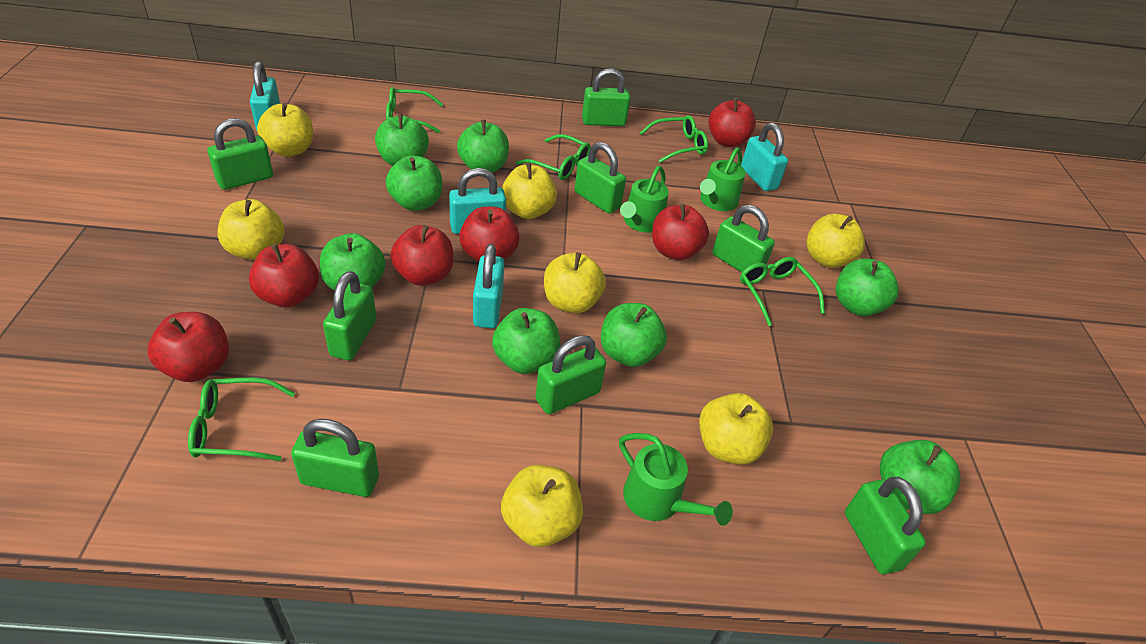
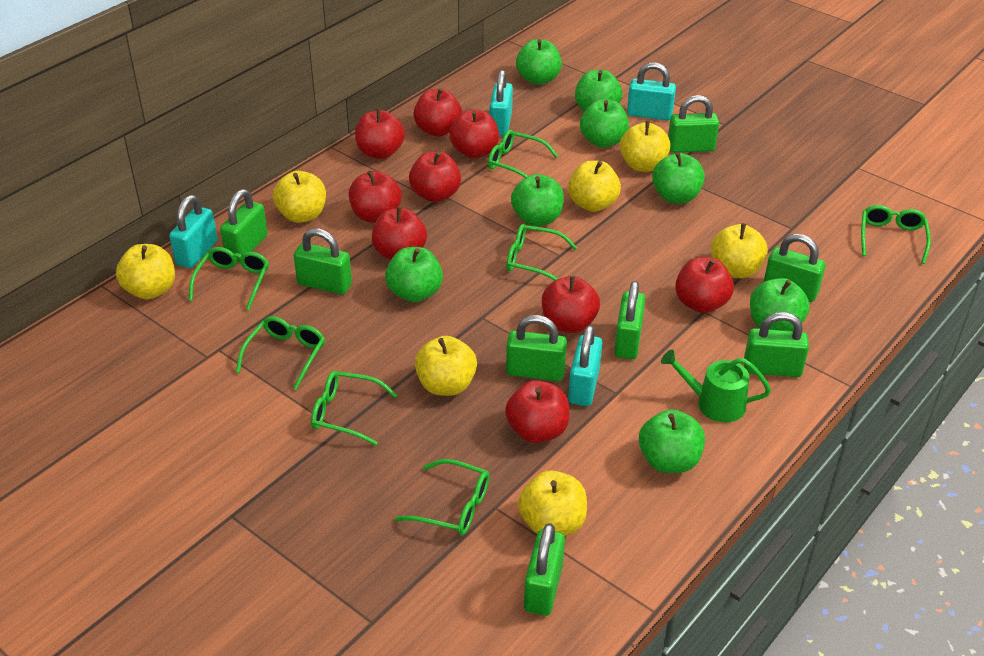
green glasses: 5 -> 7
green watering can: 3 -> 1
red apple: 6 -> 9

